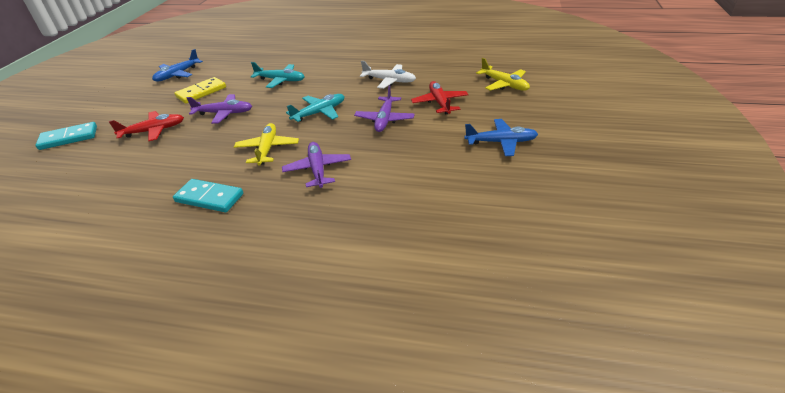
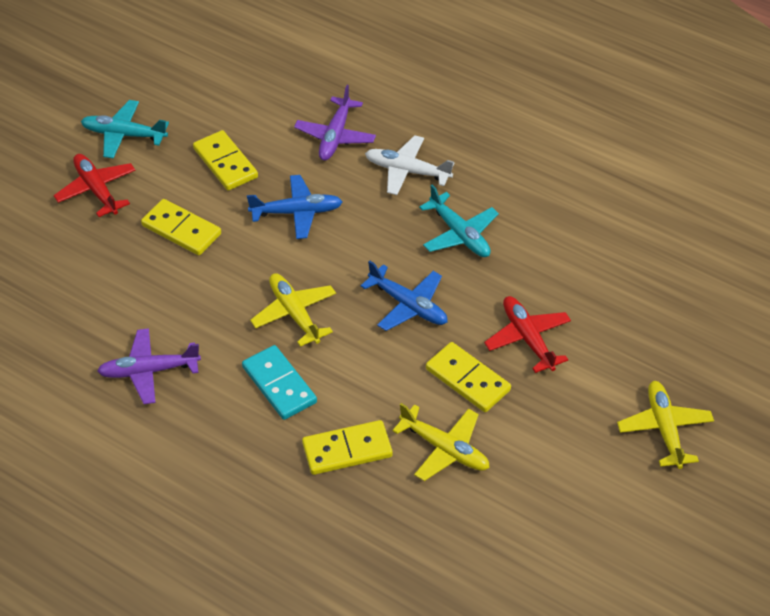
purple plane: 3 -> 2
turquoise domino: 2 -> 1
yellow domino: 1 -> 4
yellow plane: 2 -> 3

